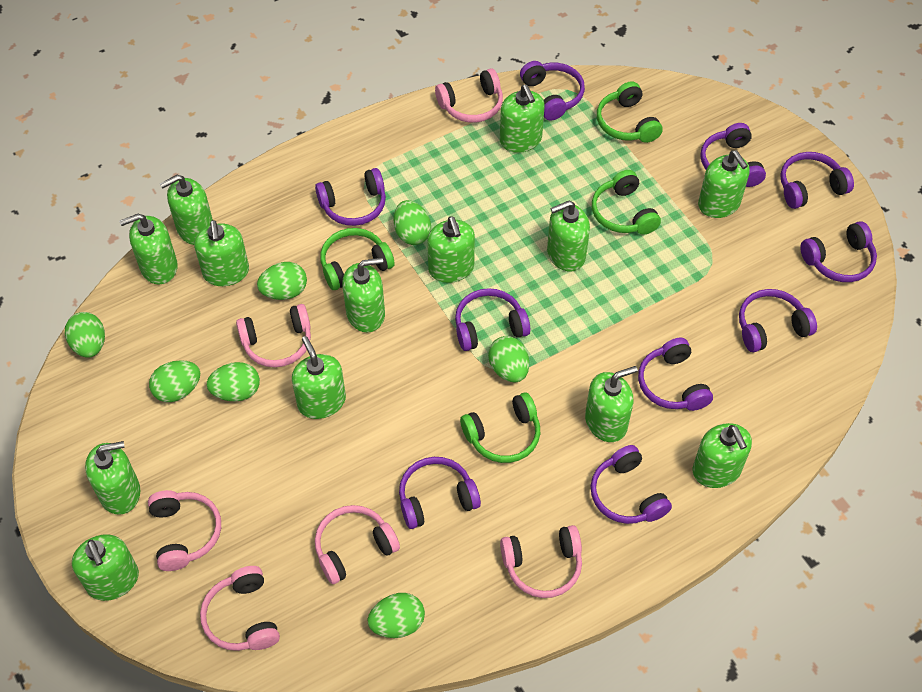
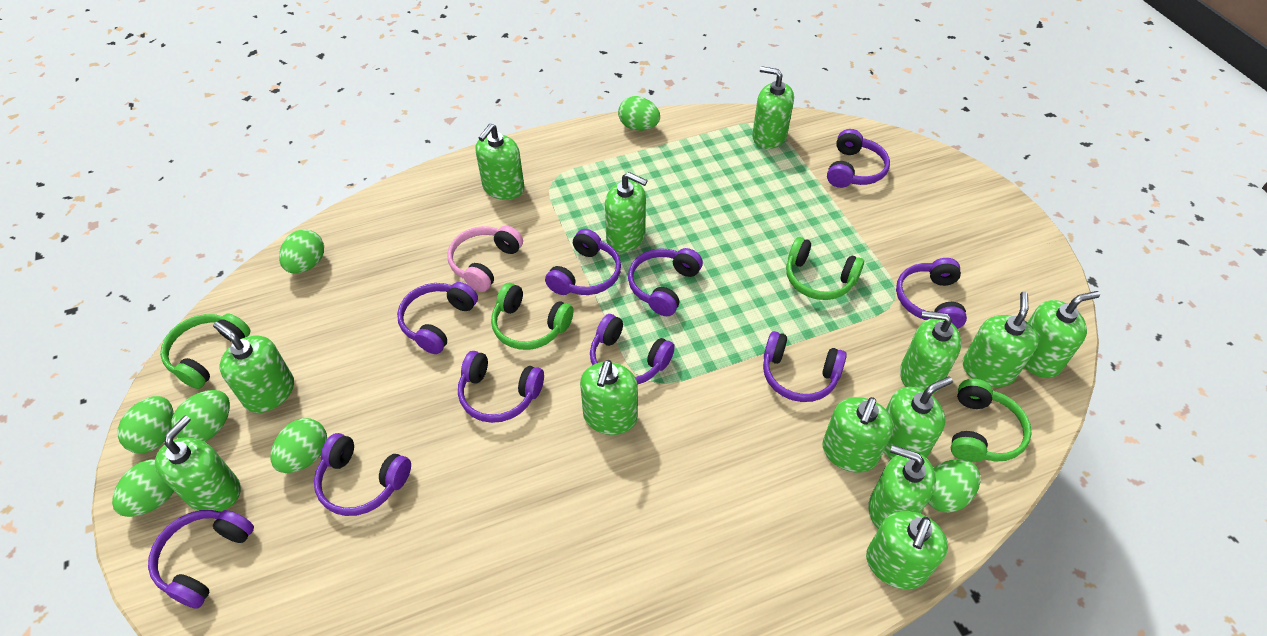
pink headphones: 6 -> 1

